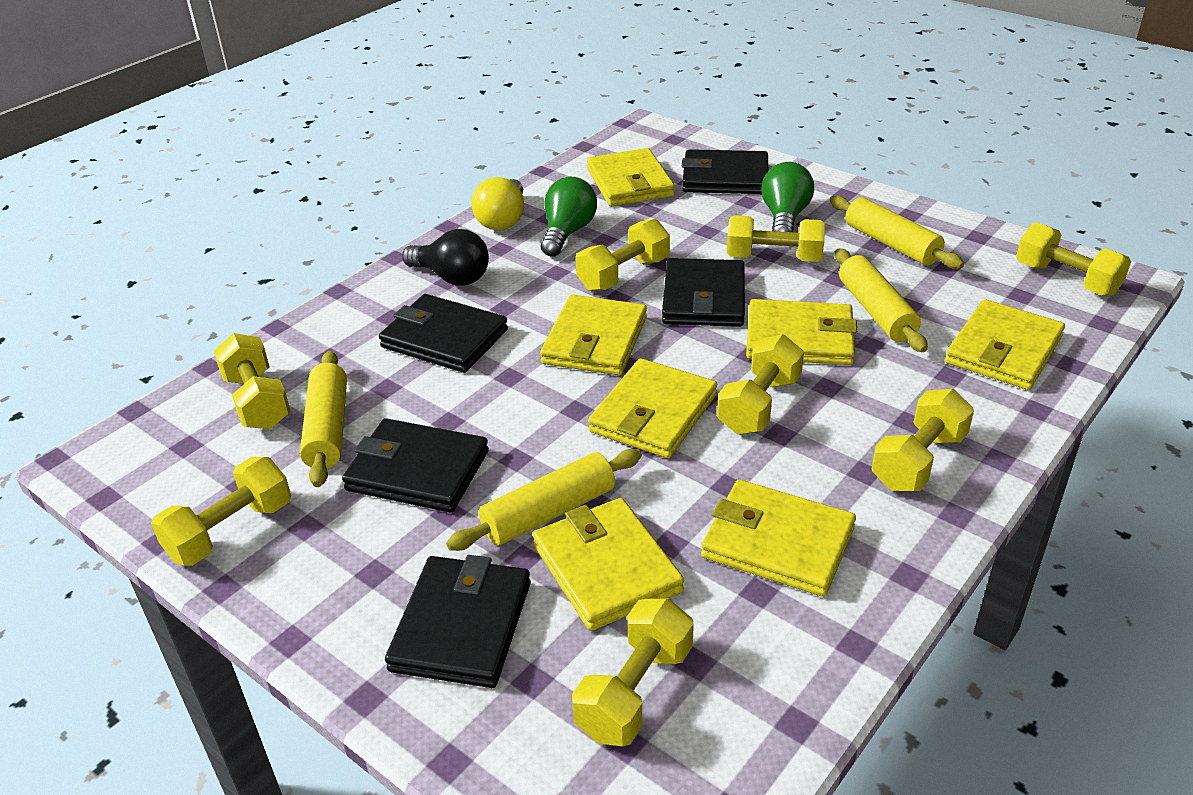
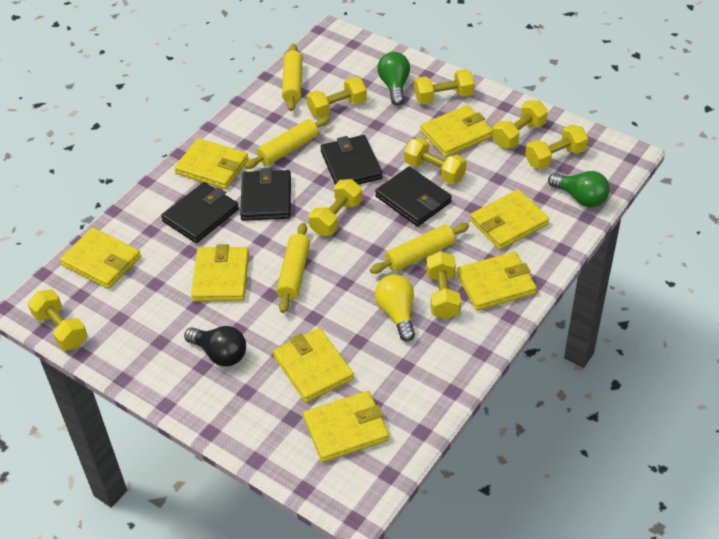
black wallet: 5 -> 4
yellow wallet: 7 -> 8

